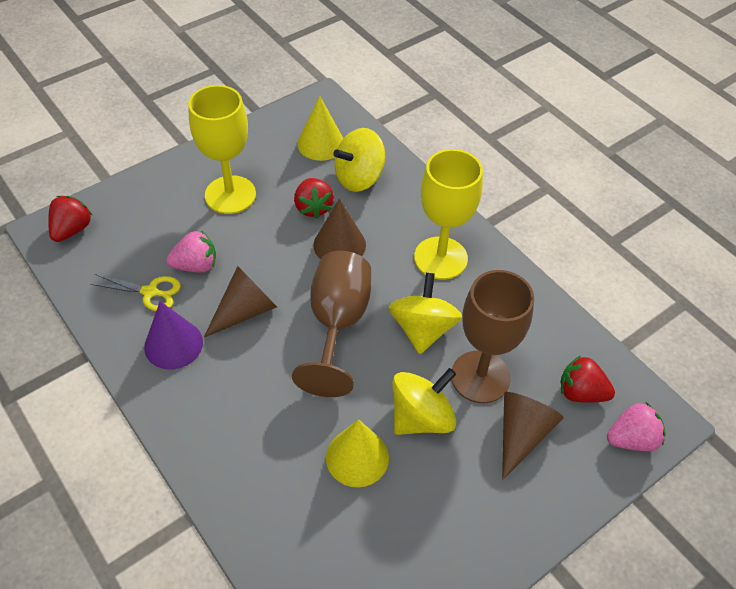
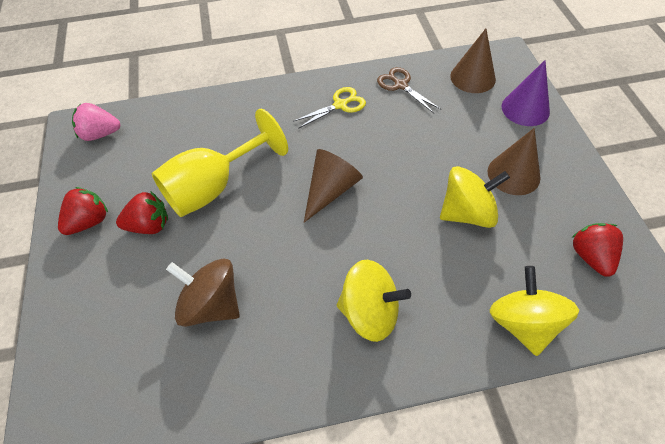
brown goblet: 2 -> 0
brown scissors: 0 -> 1
brown spinning top: 0 -> 1
pink strawberry: 2 -> 1
yellow cone: 2 -> 0
yellow goblet: 2 -> 1

